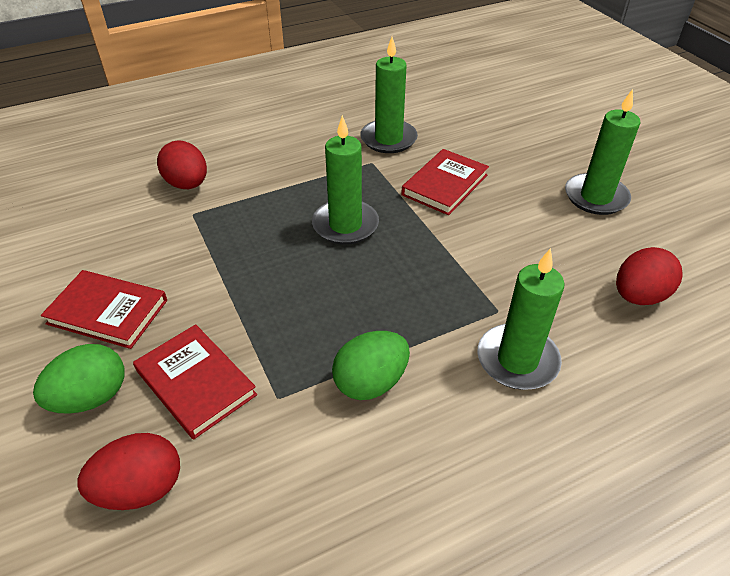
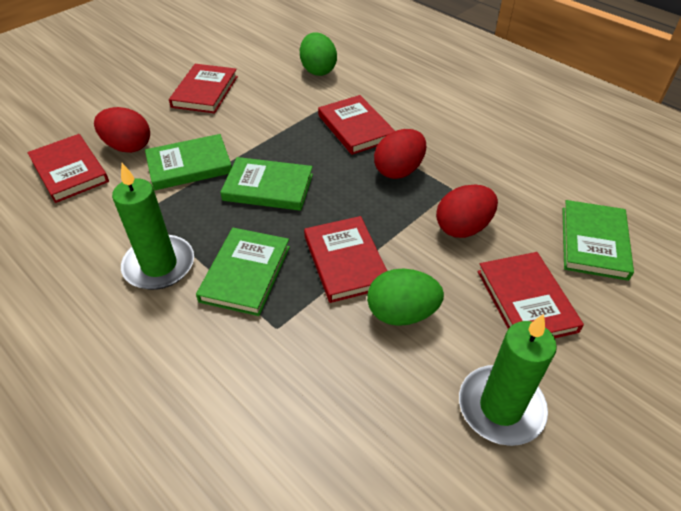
green book: 0 -> 4
green candle: 4 -> 2
red book: 3 -> 5

